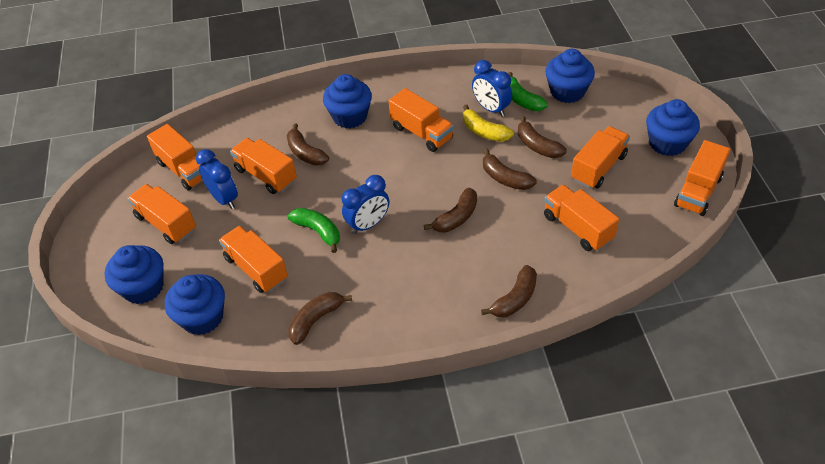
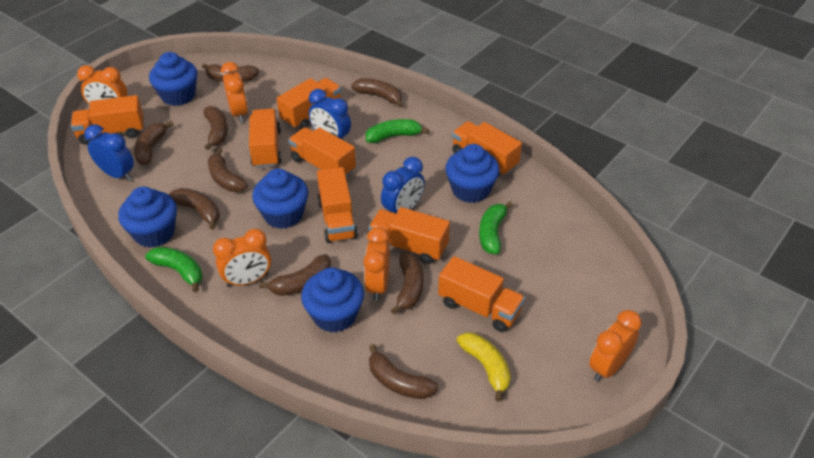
brown banana: 6 -> 9
green banana: 2 -> 3
orange clock: 0 -> 5

